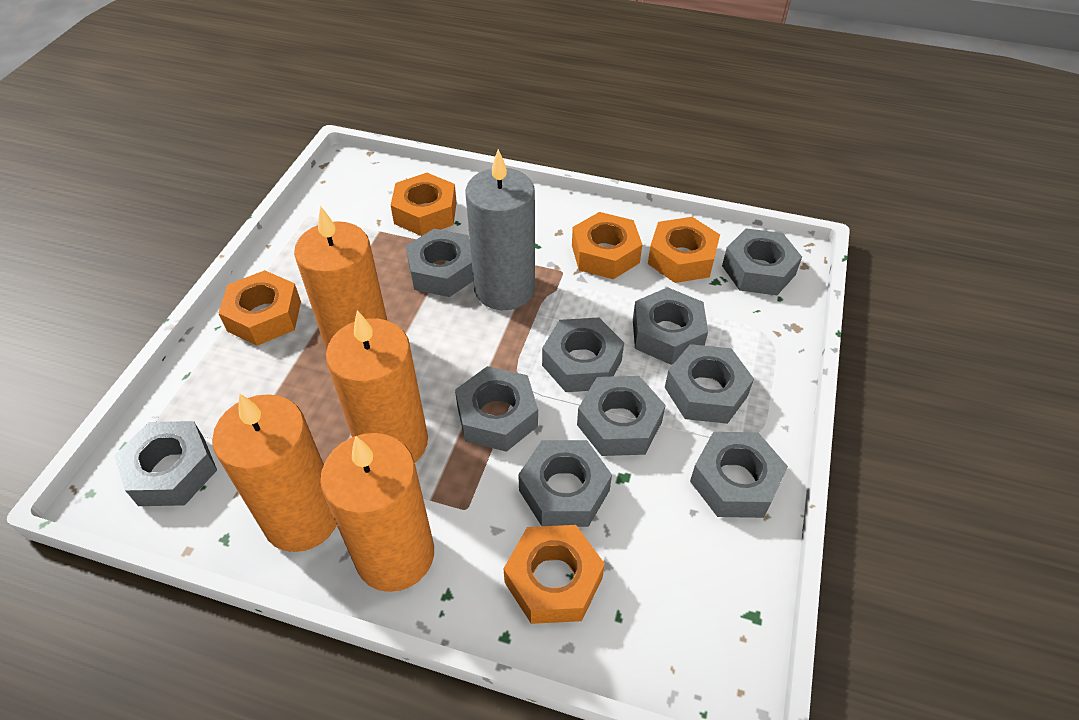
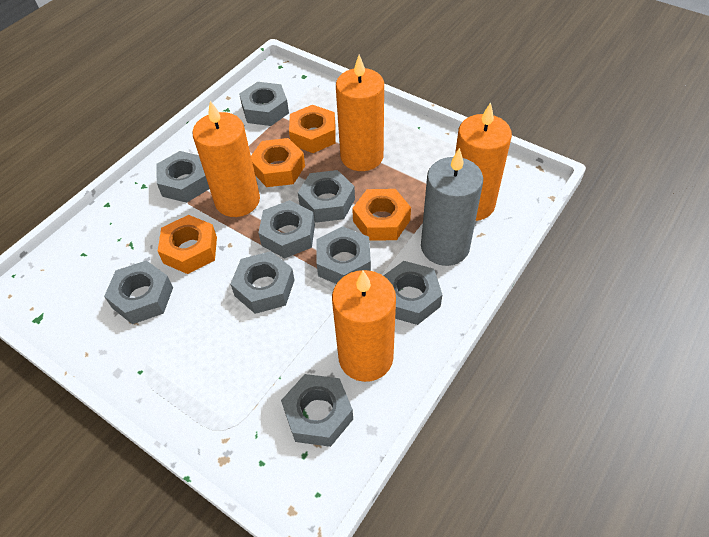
grey nut: 10 -> 9
orange nut: 5 -> 4

